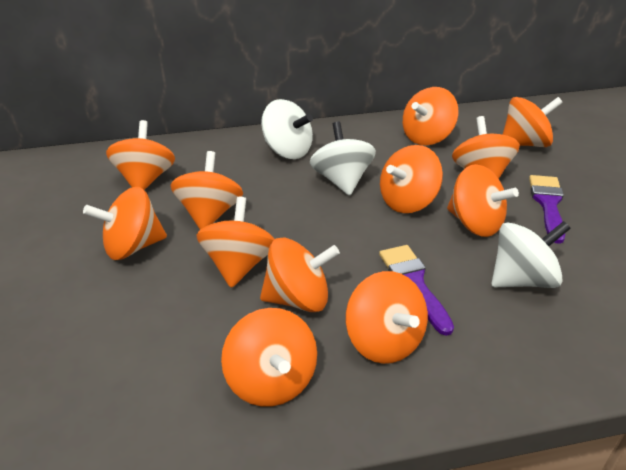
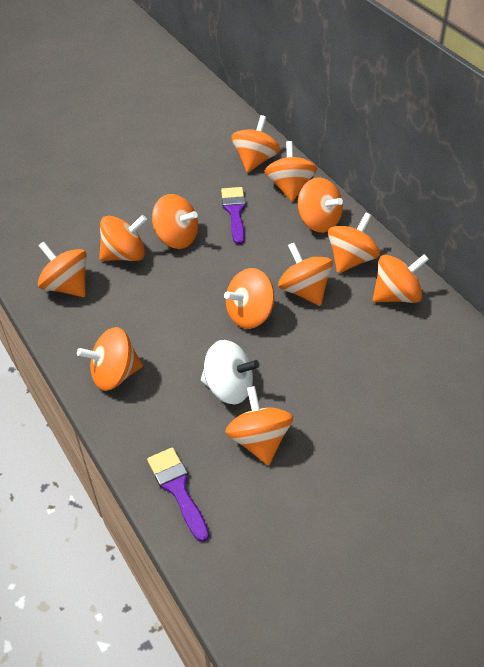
white spinning top: 3 -> 1

